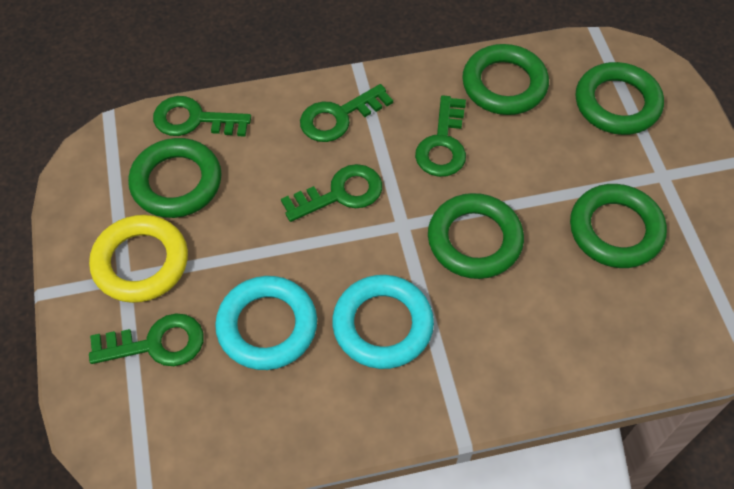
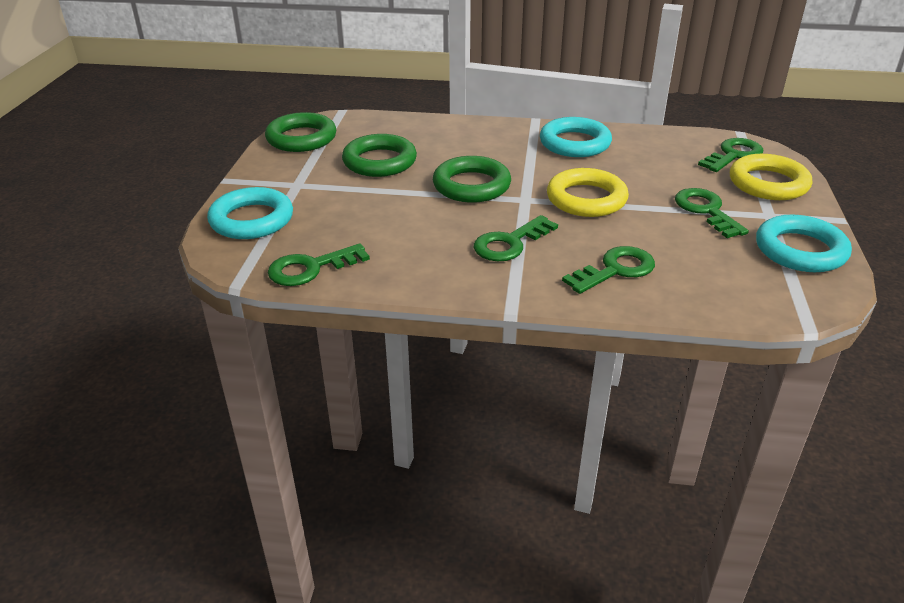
green ring: 5 -> 3
turquoise ring: 2 -> 3
yellow ring: 1 -> 2

